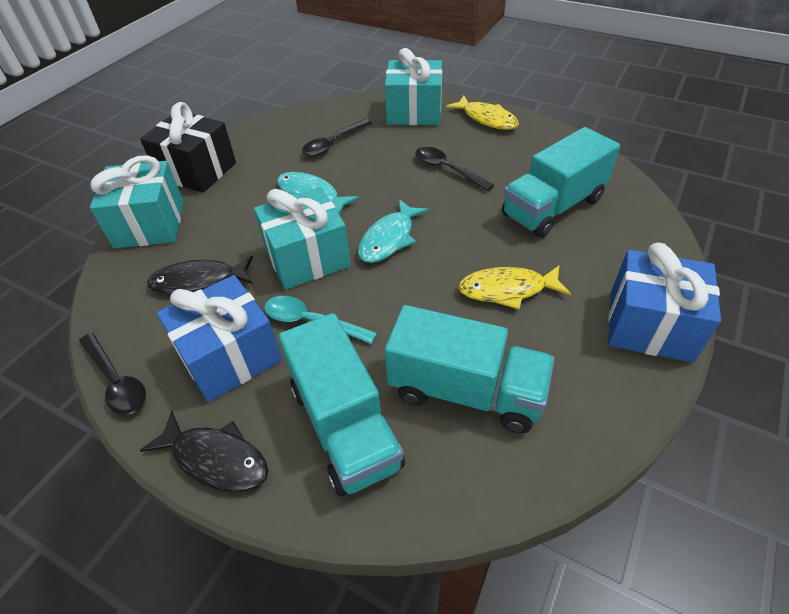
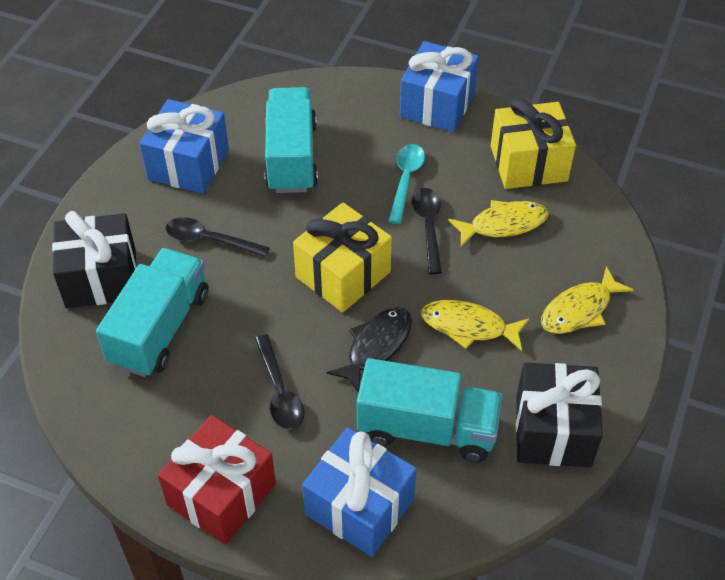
black fish: 2 -> 1
black gift: 1 -> 2
blue gift: 2 -> 3
red gift: 0 -> 1
turquoise fish: 2 -> 0
turquoise gift: 3 -> 0
yellow fish: 2 -> 3
yellow gift: 0 -> 2

